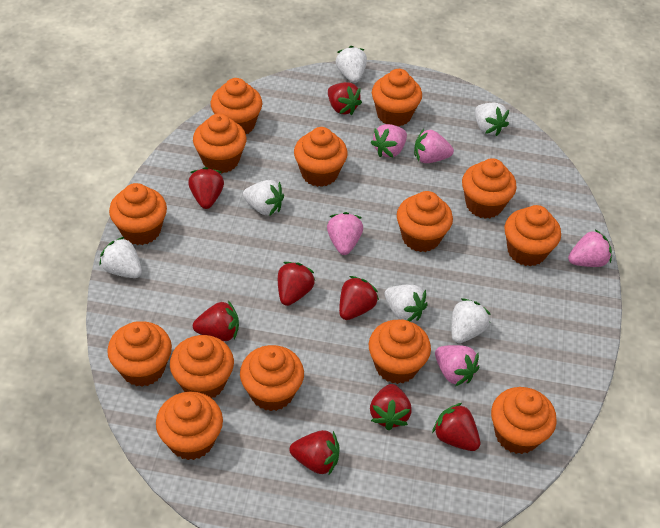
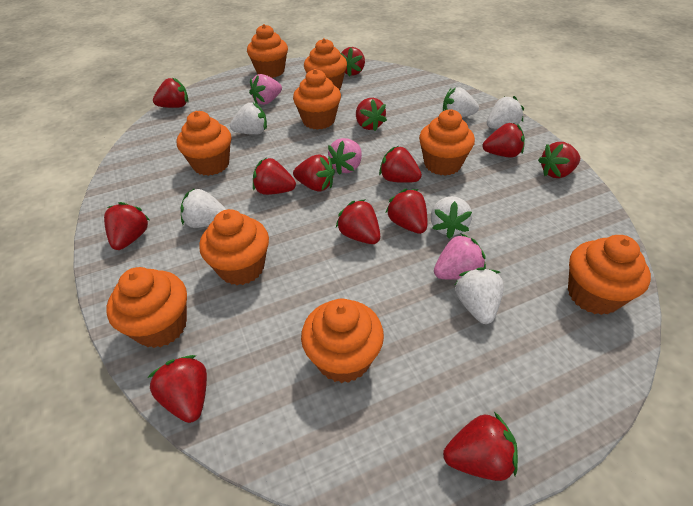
orange cupcake: 14 -> 9
pink strawberry: 5 -> 3
red strawberry: 8 -> 13

